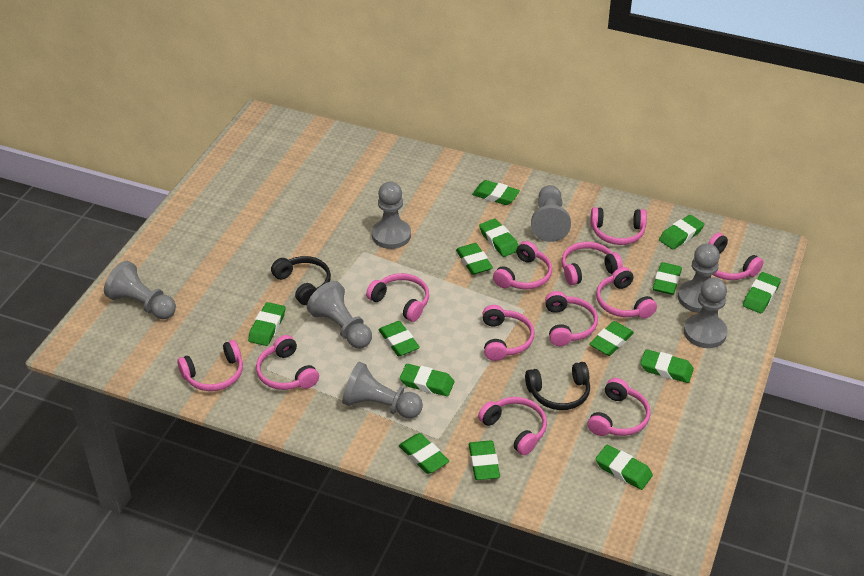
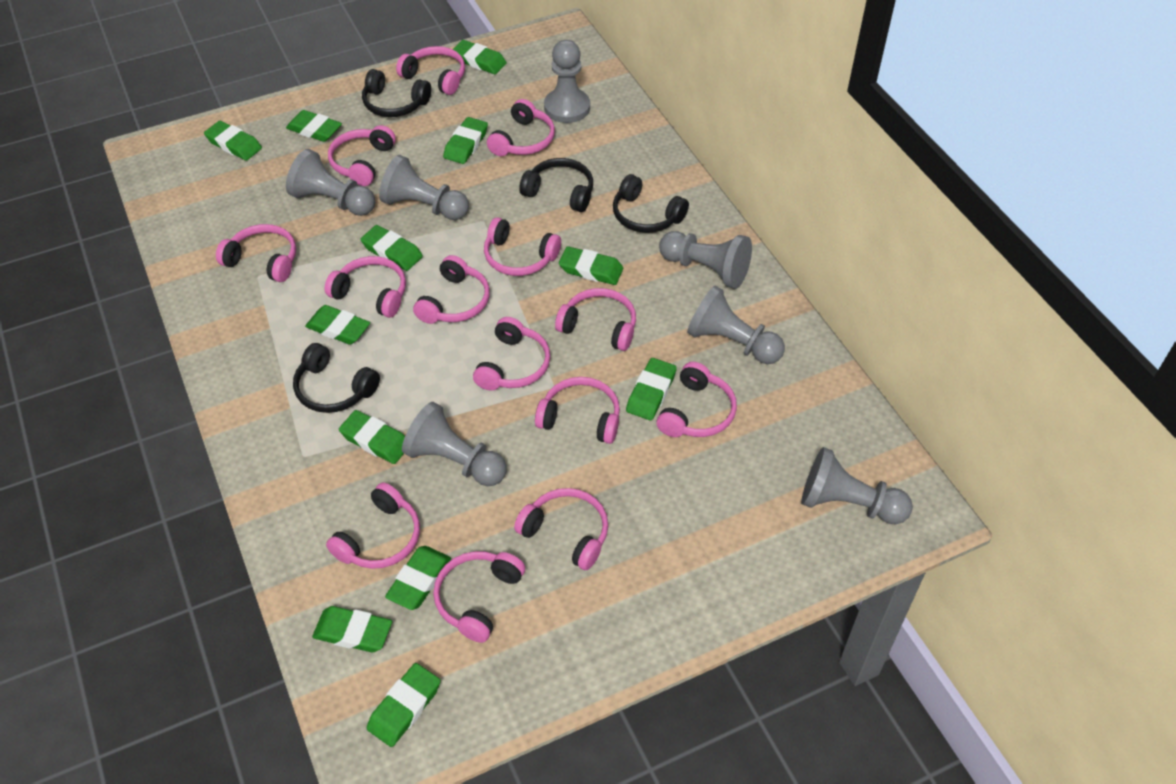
black headphones: 2 -> 4
green eraser: 14 -> 12
pink headphones: 12 -> 14

